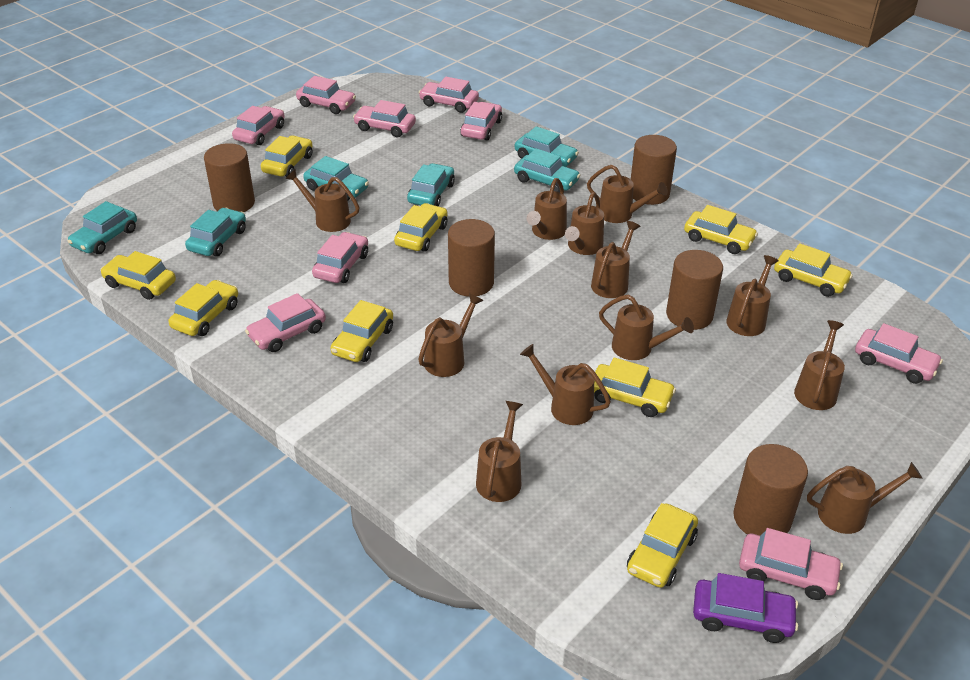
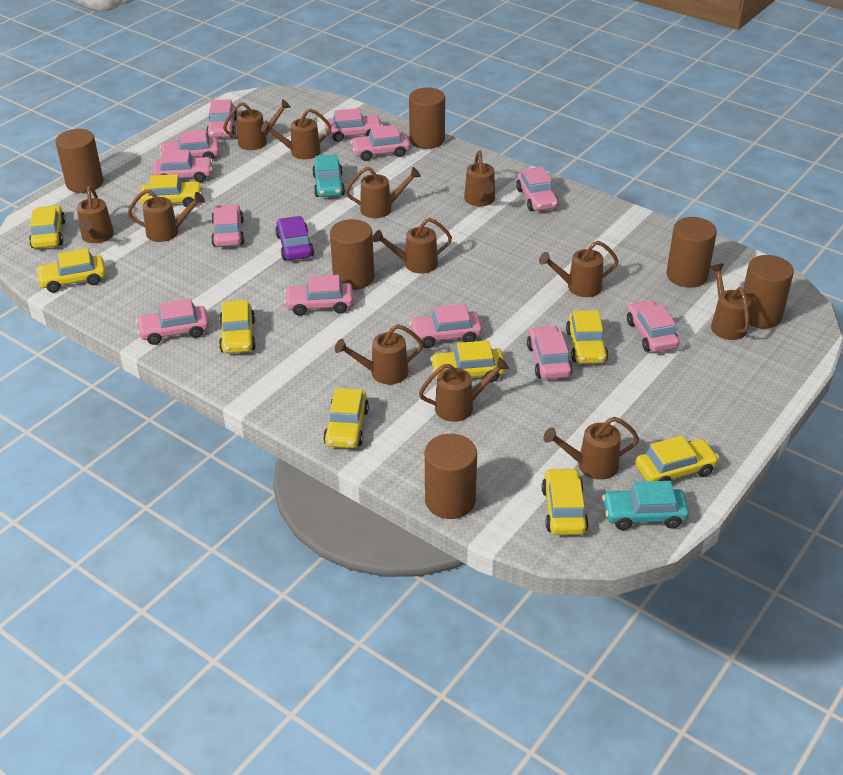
brown cylinder: 5 -> 6
pink car: 9 -> 12
turquoise car: 6 -> 2

